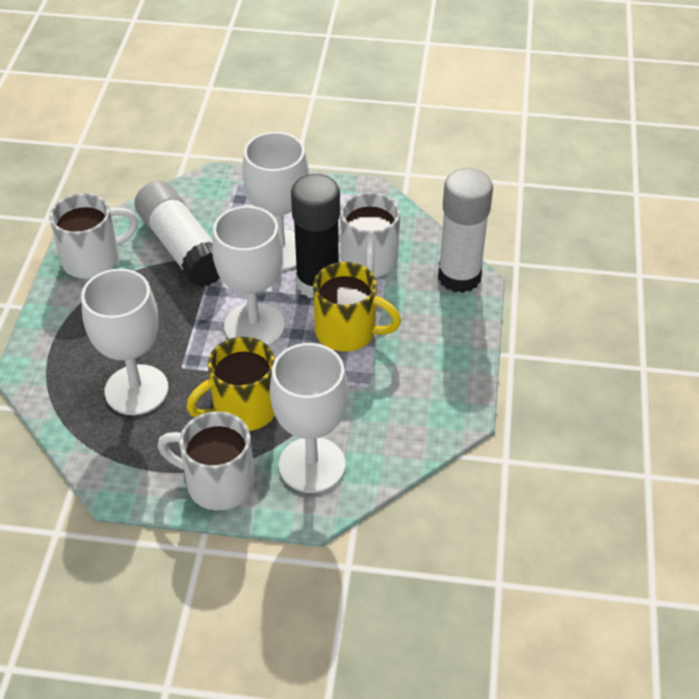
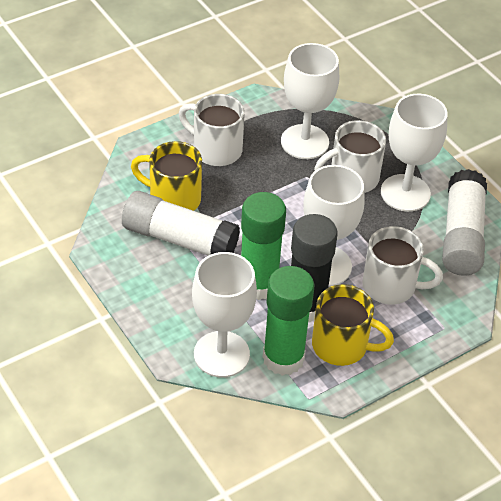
green glue stick: 0 -> 2

